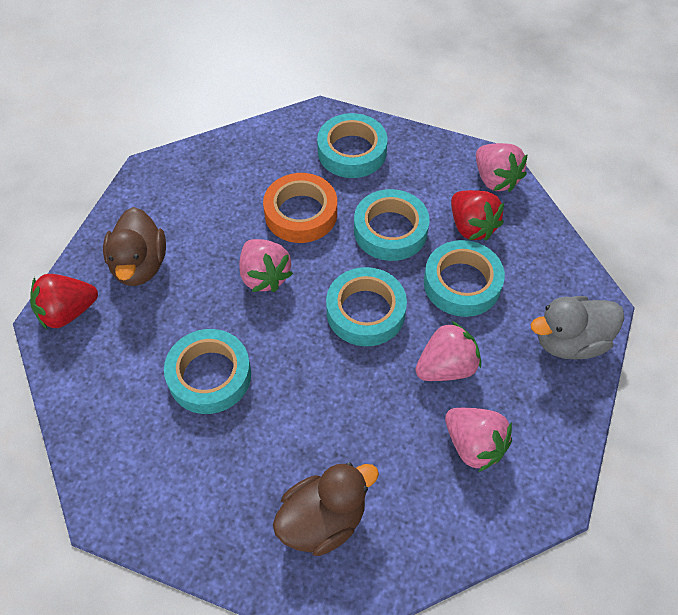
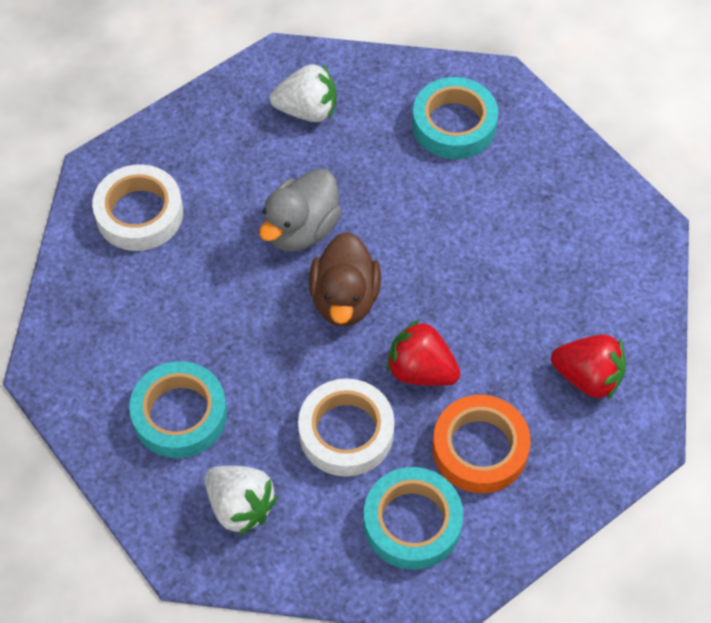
brown duck: 2 -> 1
pink strawberry: 4 -> 0
turquoise tape: 5 -> 3
white strawberry: 0 -> 2
white tape: 0 -> 2

